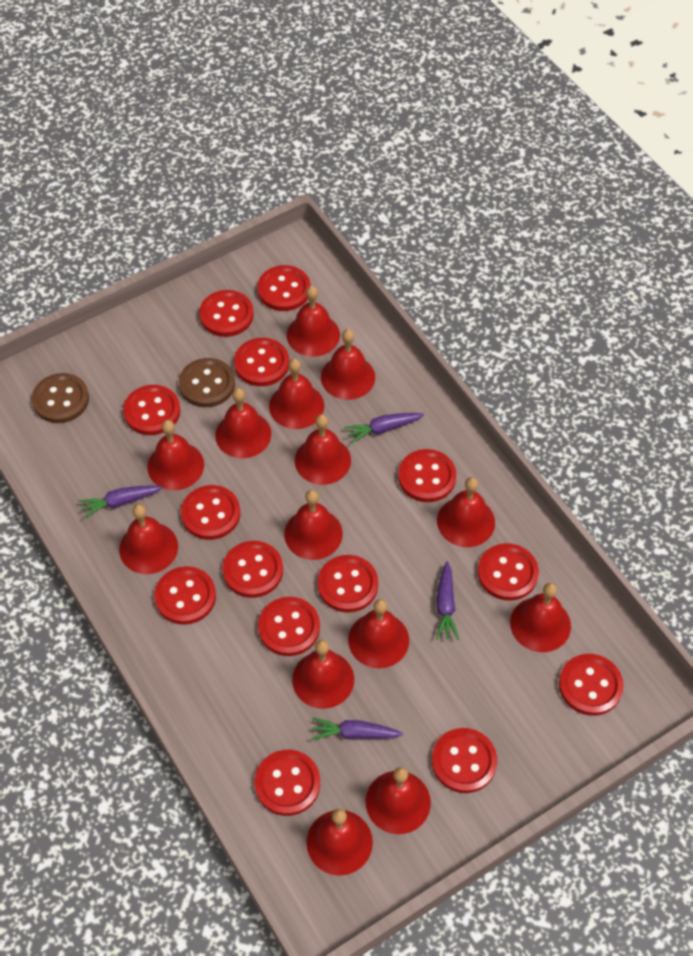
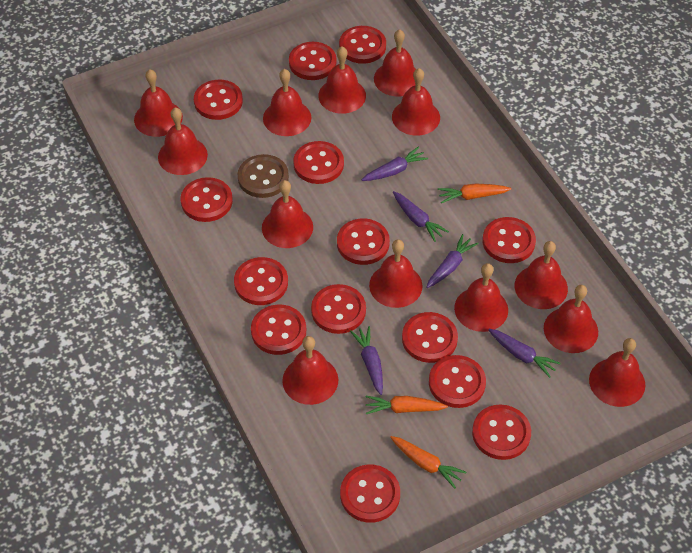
brown button: 2 -> 1
orange carrot: 0 -> 3
purple carrot: 4 -> 5
red bell: 14 -> 13

